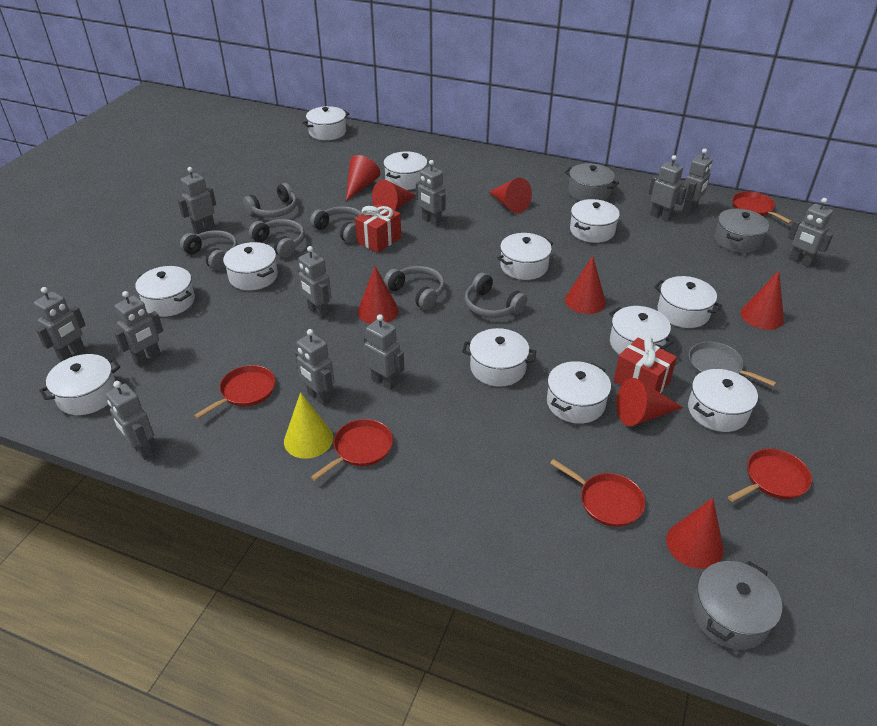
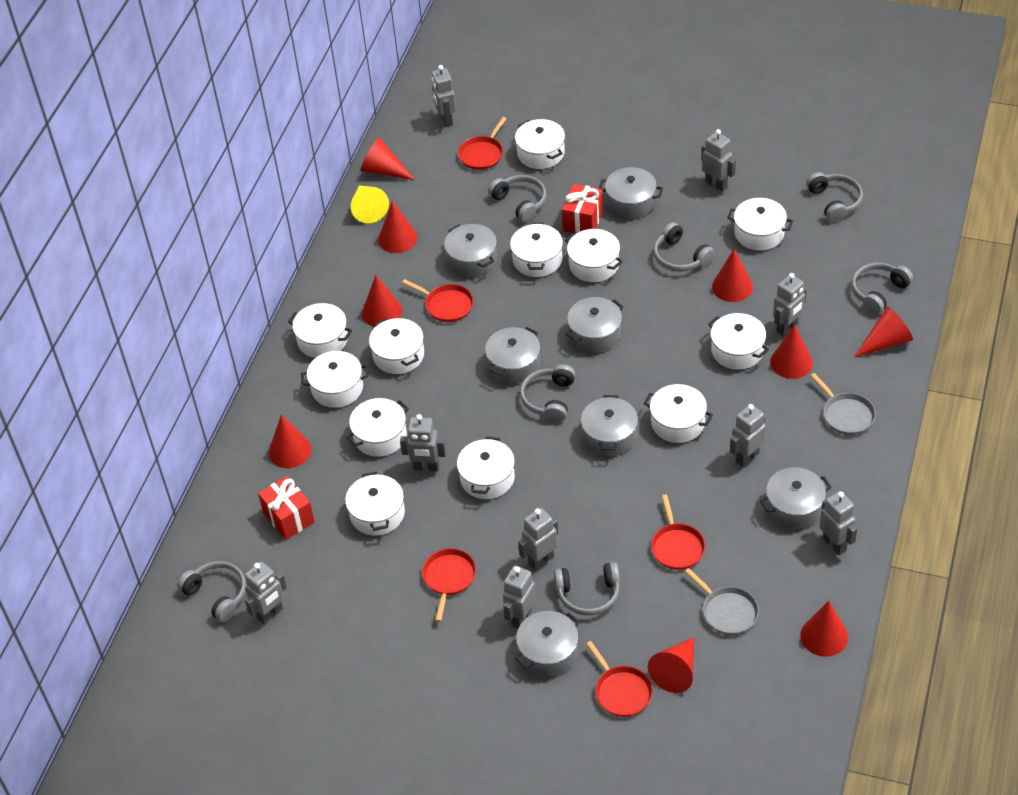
grey headphones: 6 -> 7
grey pan: 1 -> 2
grey pot: 3 -> 7
grey robot: 11 -> 9
red cone: 8 -> 9

